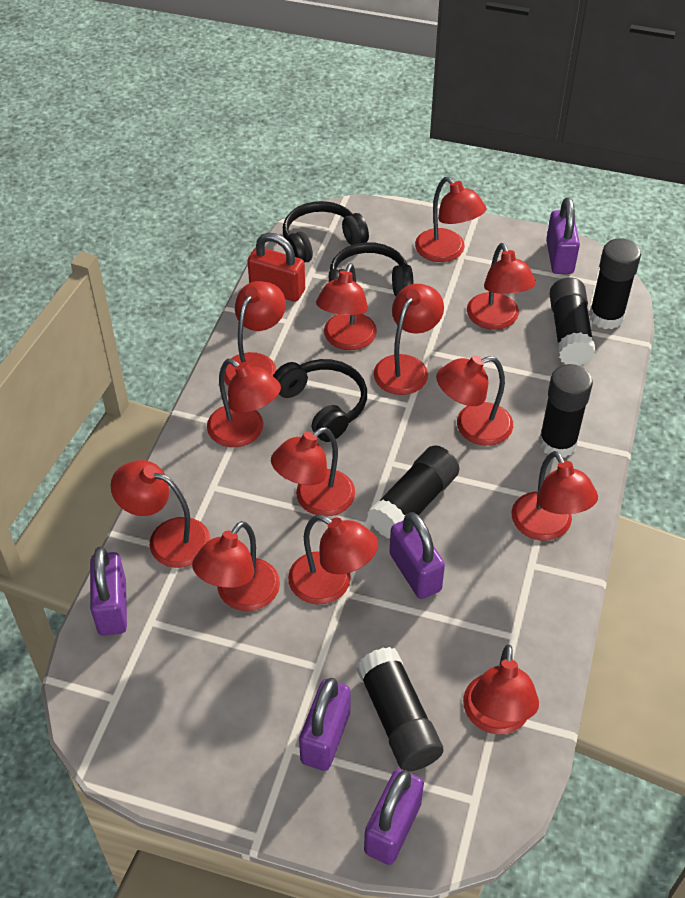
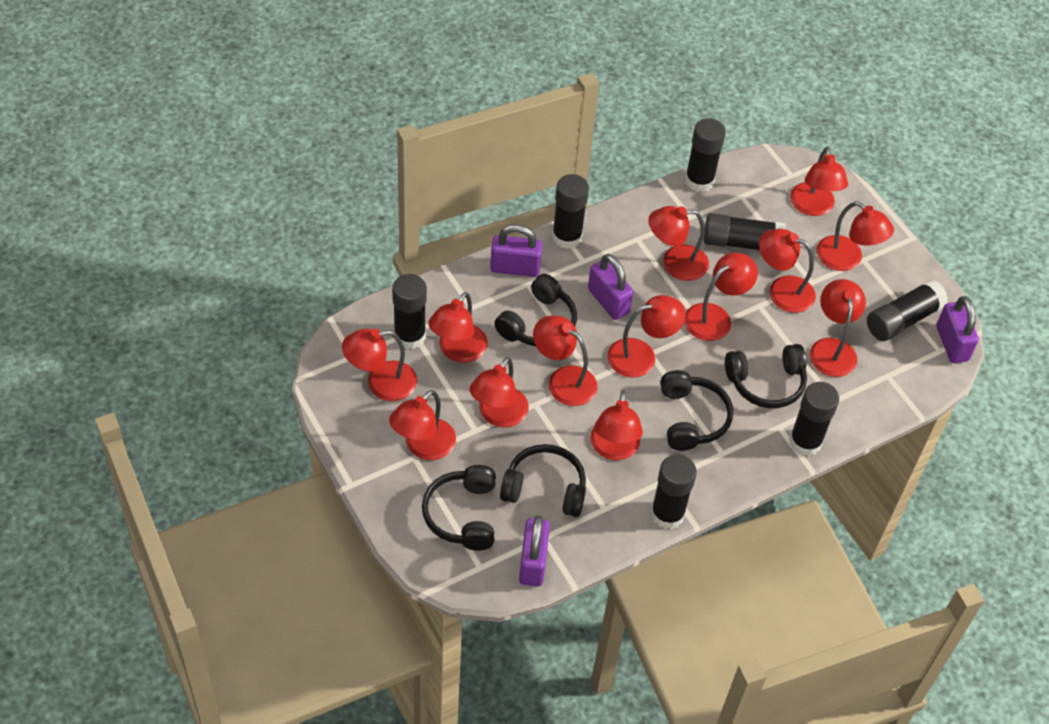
black glue stick: 5 -> 7
black headphones: 3 -> 5
purple padlock: 5 -> 4
red padlock: 1 -> 0

